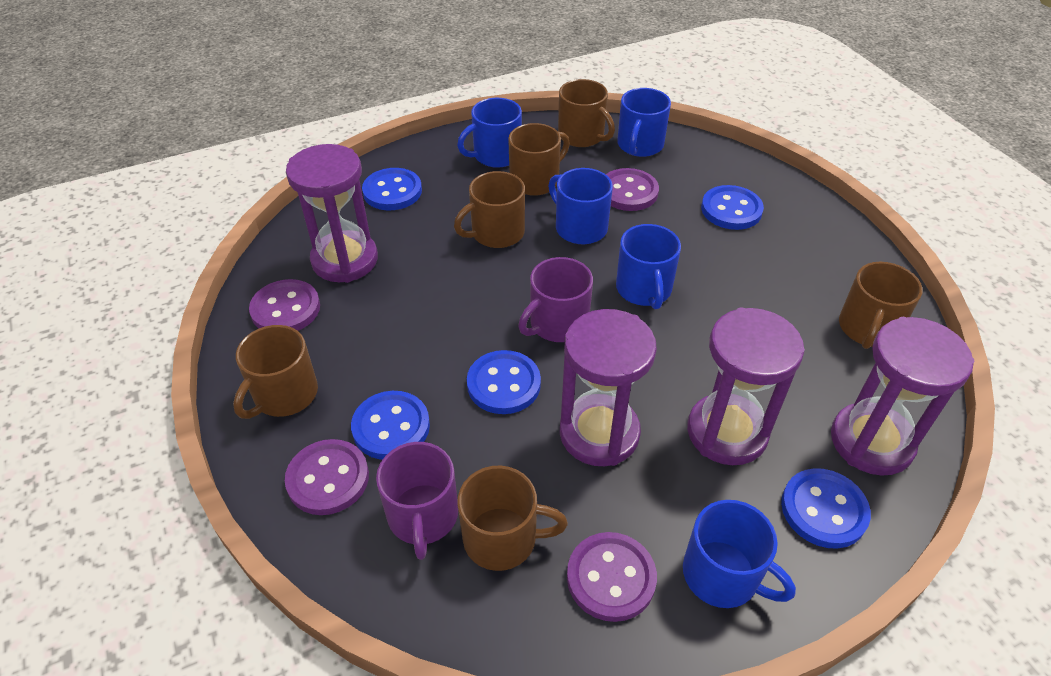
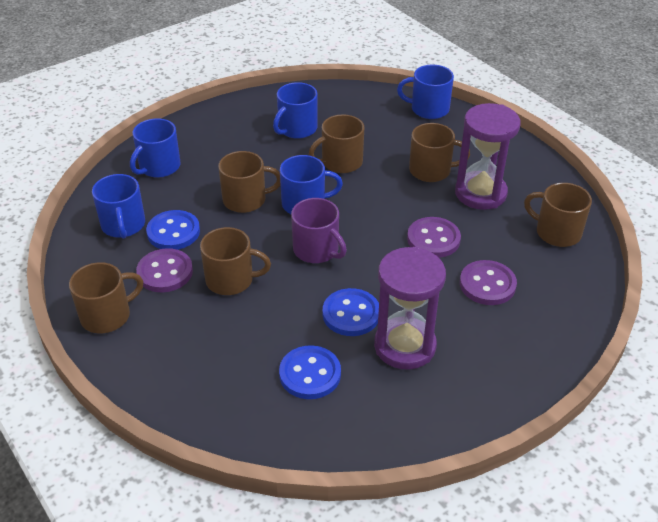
blue button: 5 -> 3
purple button: 4 -> 3
purple hourglass: 4 -> 2
purple mug: 2 -> 1

